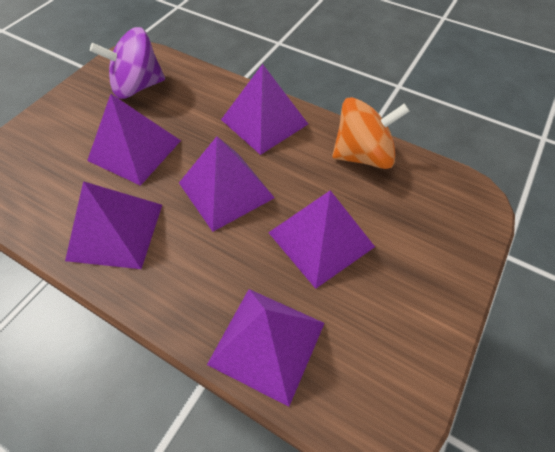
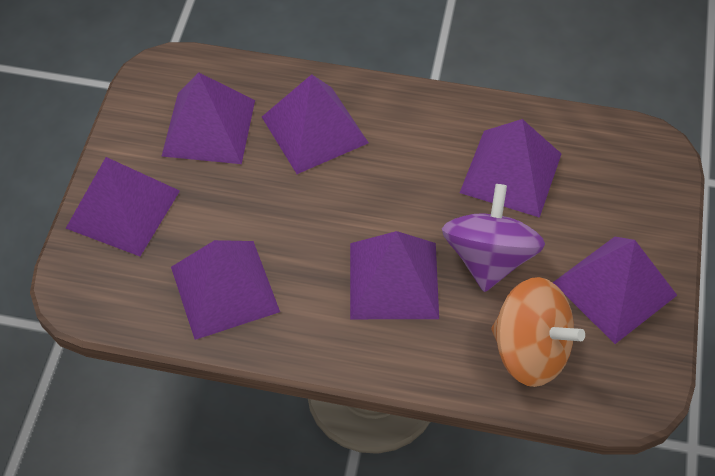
purple pyramid: 6 -> 7

